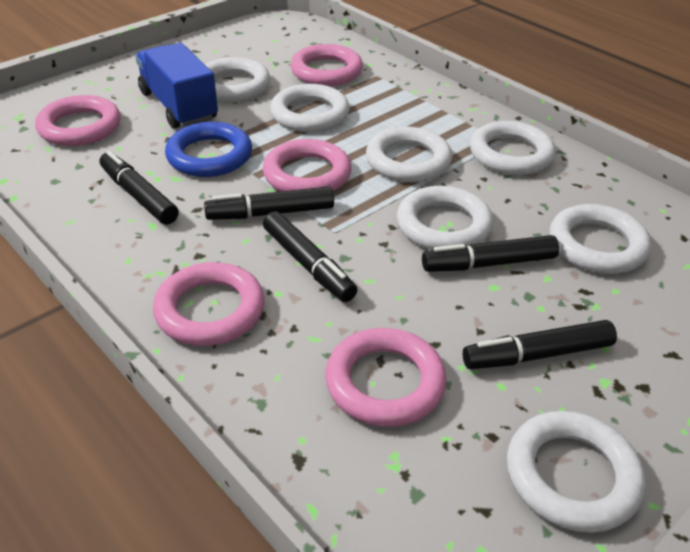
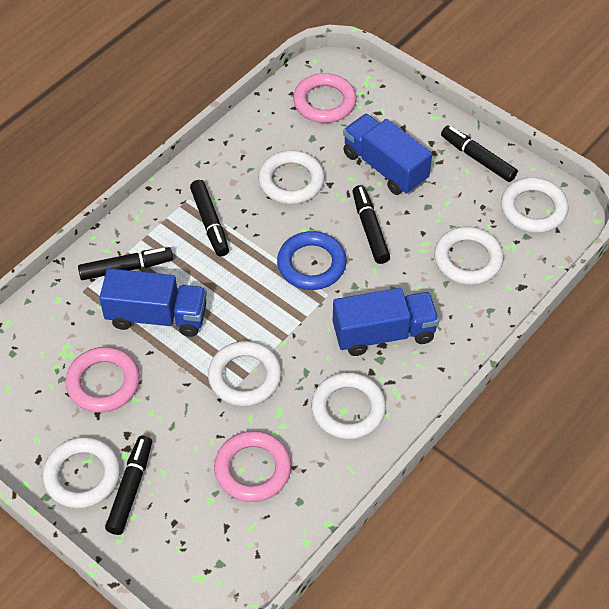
blue truck: 1 -> 3
pink ring: 5 -> 3
white ring: 7 -> 6

